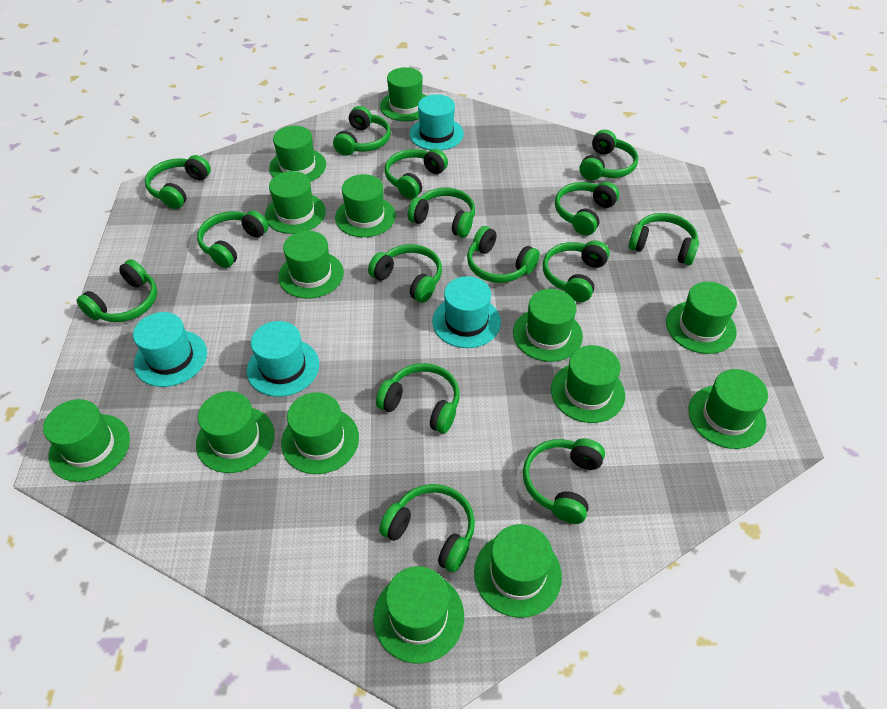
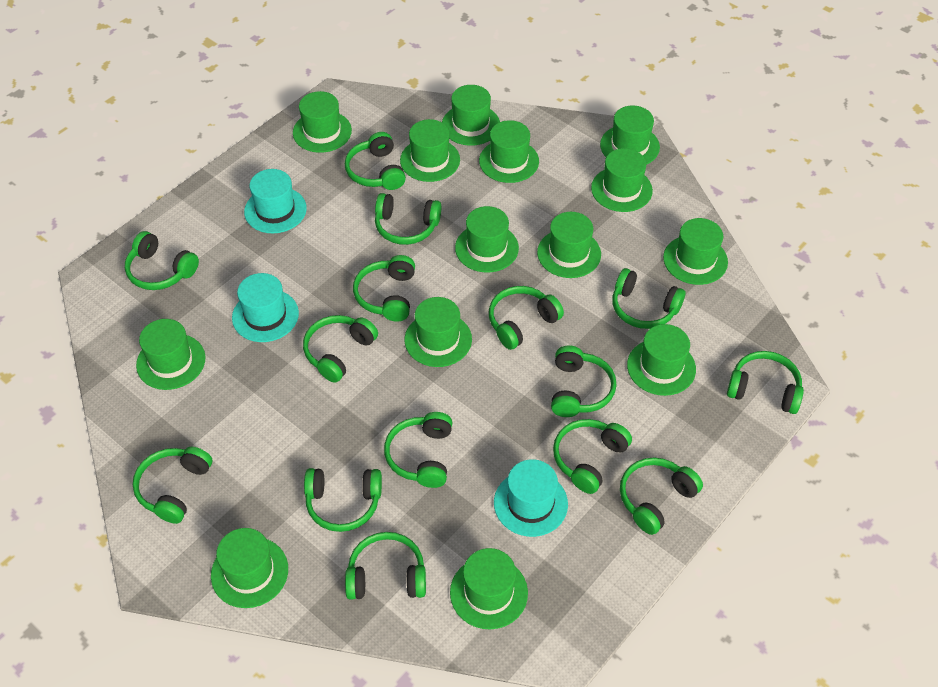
turquoise hat: 4 -> 3

